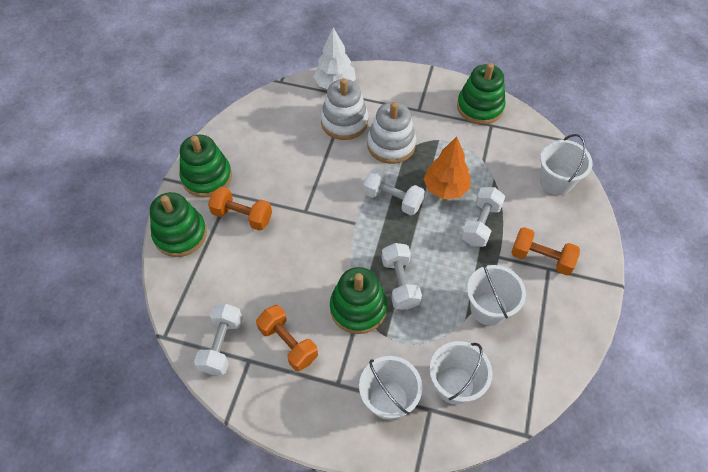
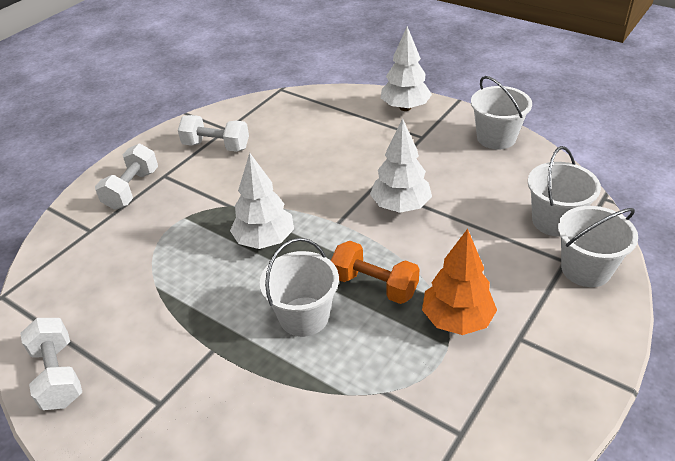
green stacking toy: 4 -> 0
orange dumbbell: 3 -> 1
white dumbbell: 4 -> 3
white stacking toy: 2 -> 0
white tree: 1 -> 3

